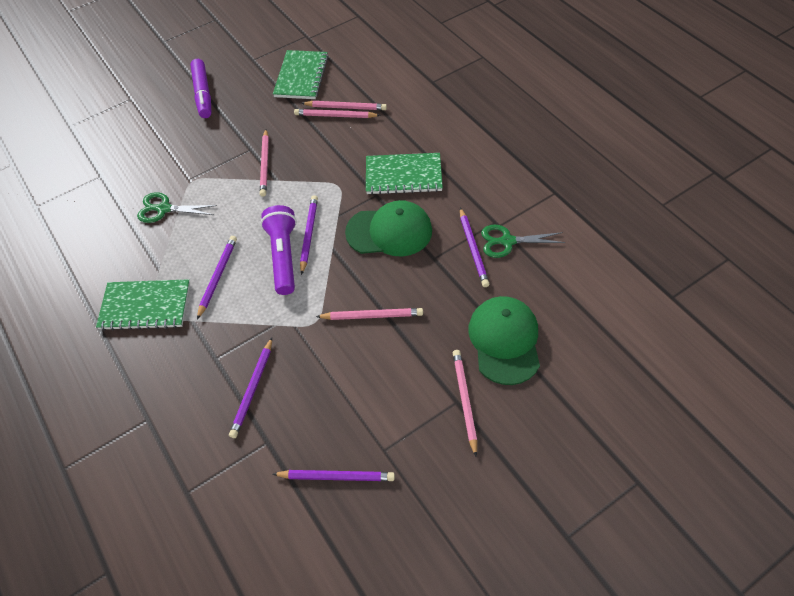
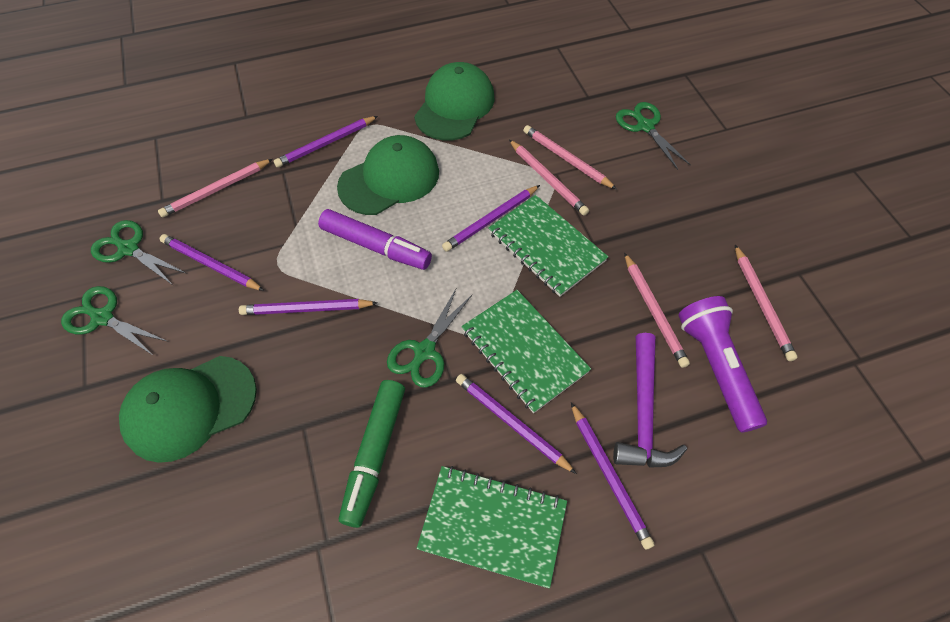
green cap: 2 -> 3
green marker: 0 -> 1
green scissors: 2 -> 4
purple hammer: 0 -> 1
purple pencil: 5 -> 6

